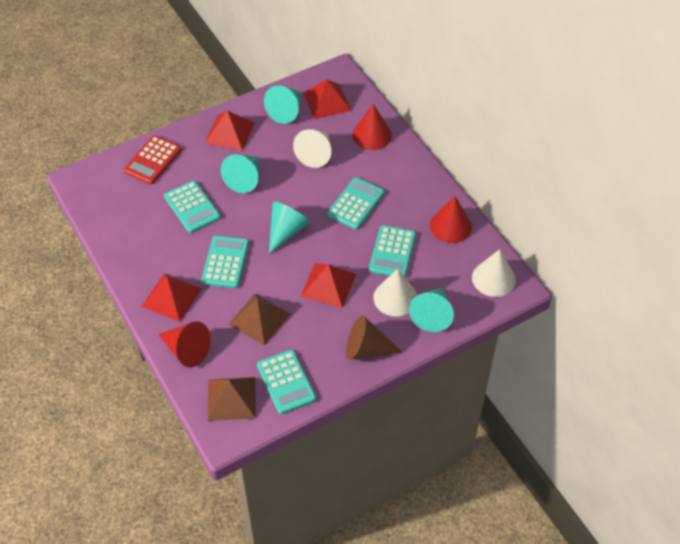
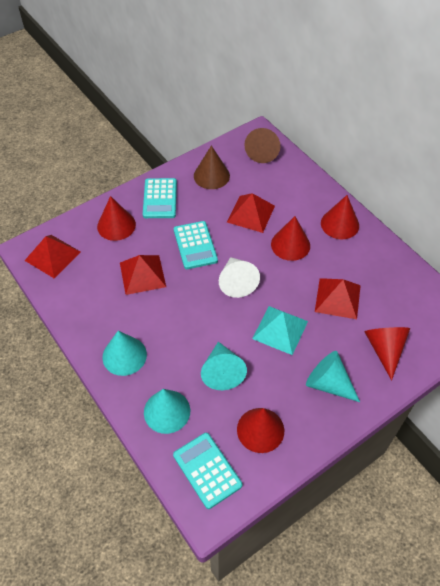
brown cone: 1 -> 2
brown pyramid: 2 -> 0
red calculator: 1 -> 0
red cone: 3 -> 5
turquoise calculator: 5 -> 3
turquoise pyramid: 0 -> 1
white cone: 3 -> 1

